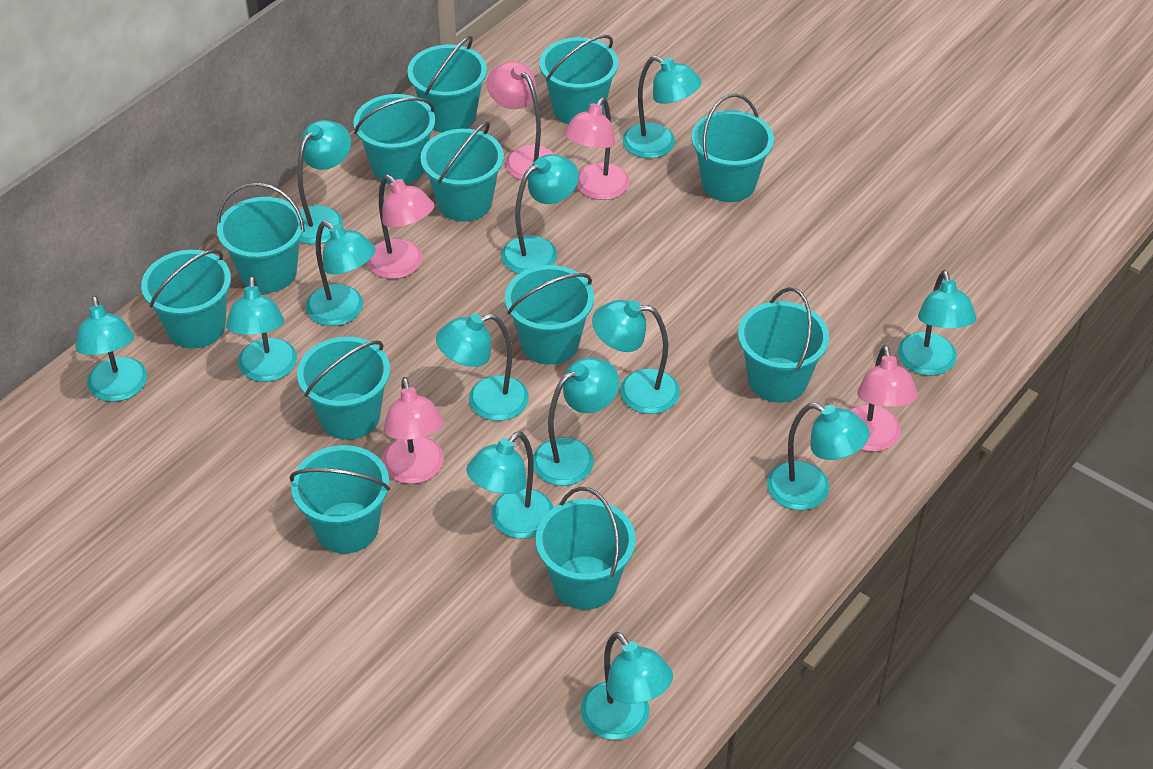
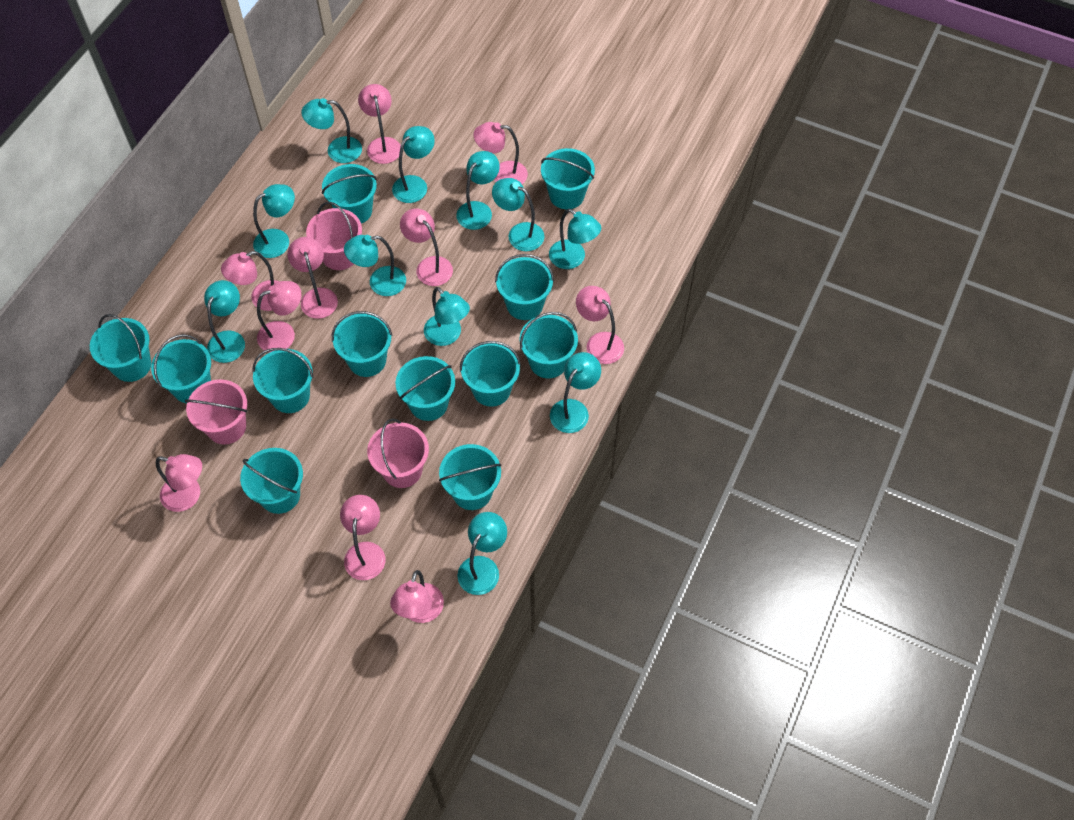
pink bucket: 0 -> 3
pink lamp: 5 -> 10
turquoise lamp: 13 -> 11

